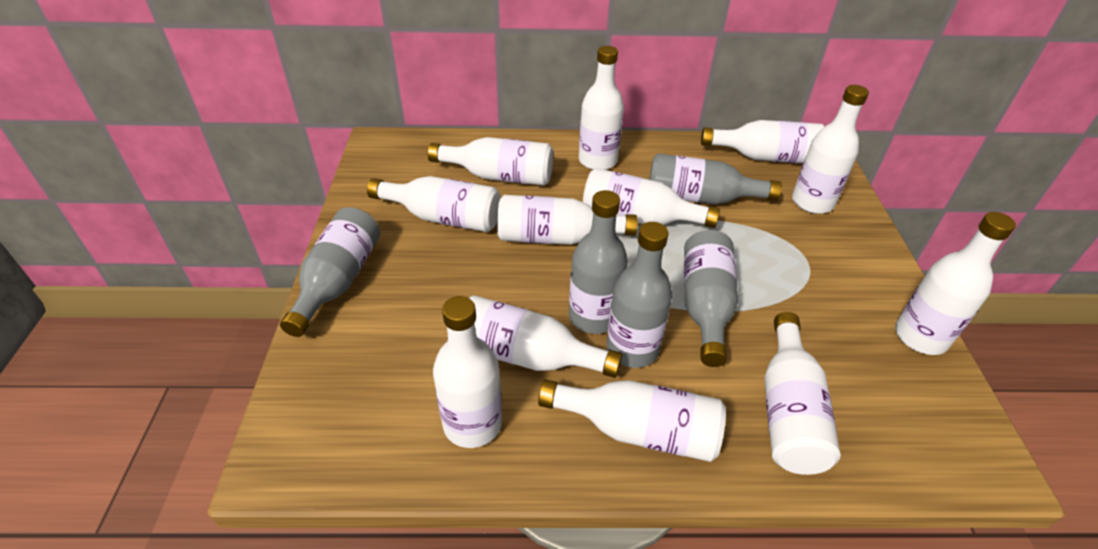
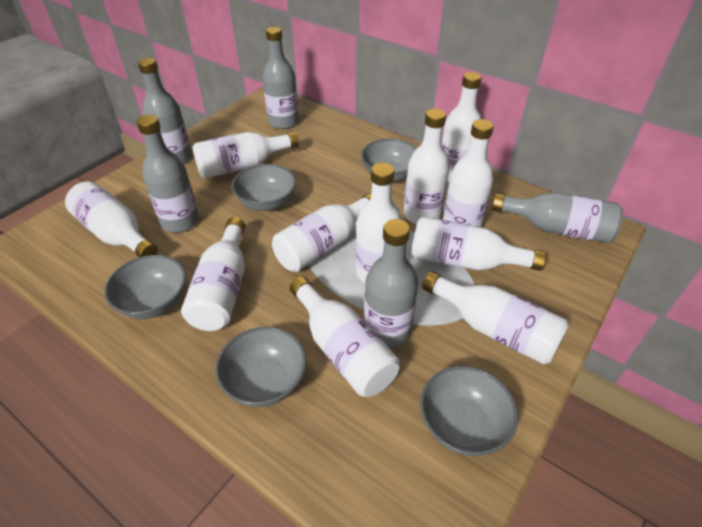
grey bowl: 0 -> 5
white bottle: 12 -> 11

